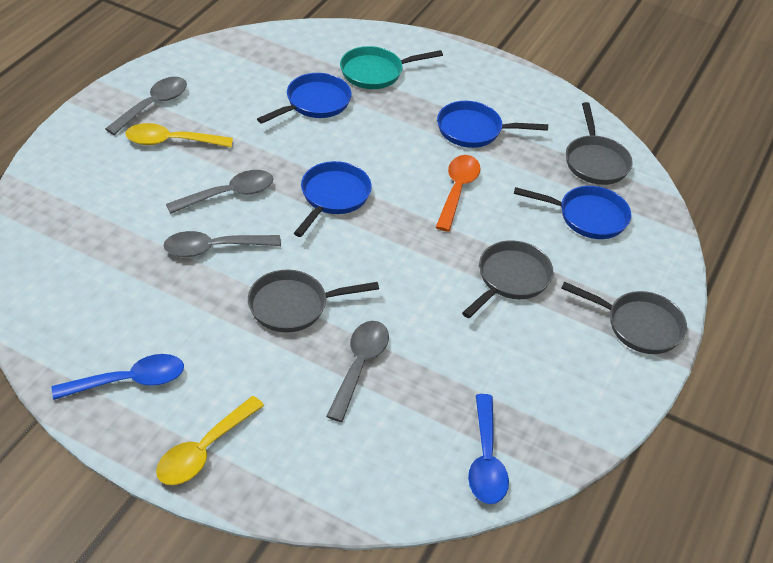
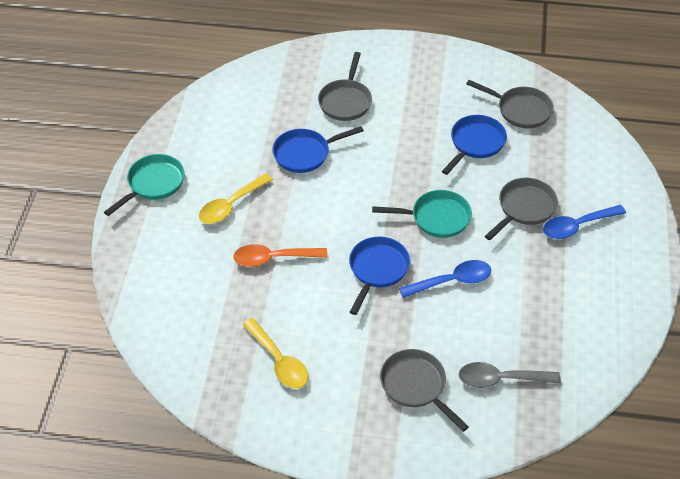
blue pan: 4 -> 3
grey spoon: 4 -> 1
turquoise pan: 1 -> 2

